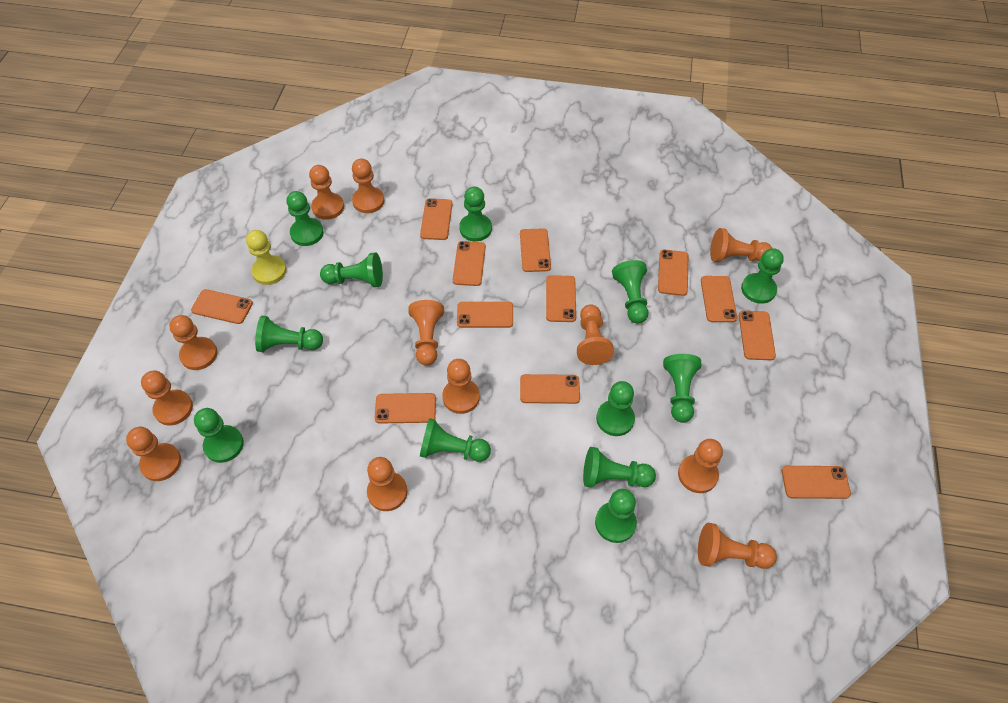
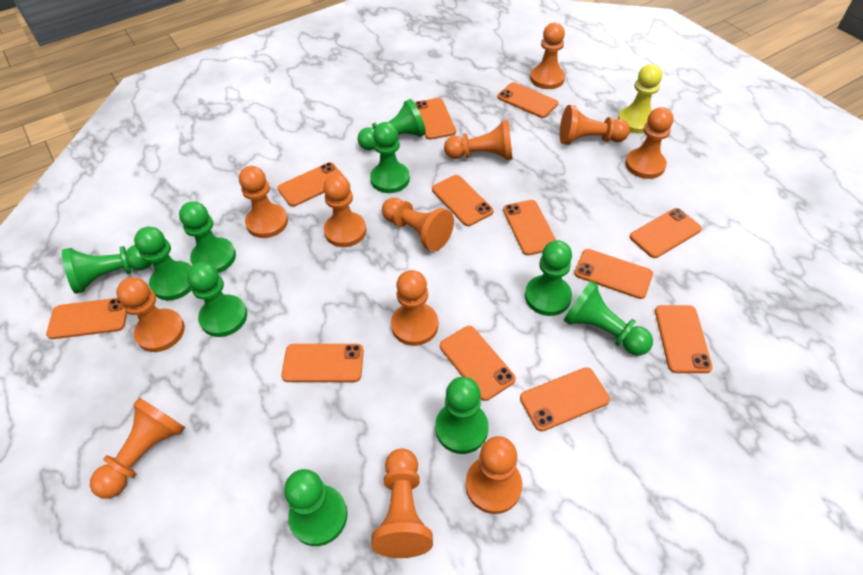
green pawn: 12 -> 10

